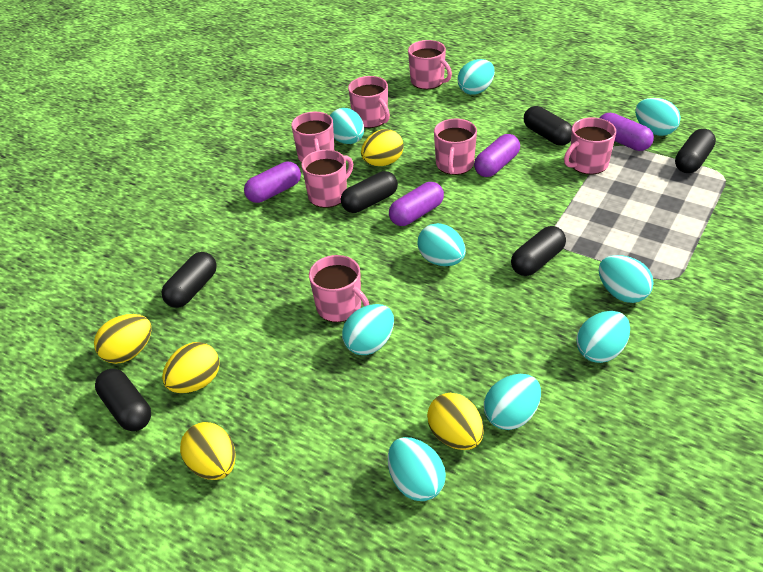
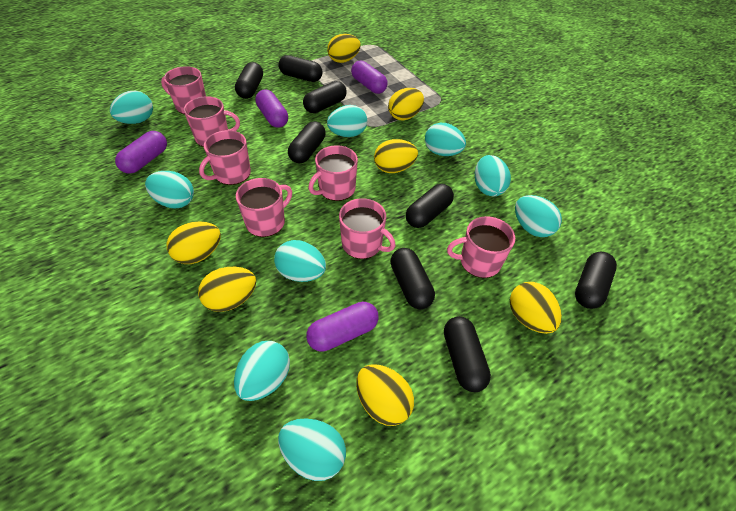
black capsule: 6 -> 8
yellow egg: 5 -> 7

